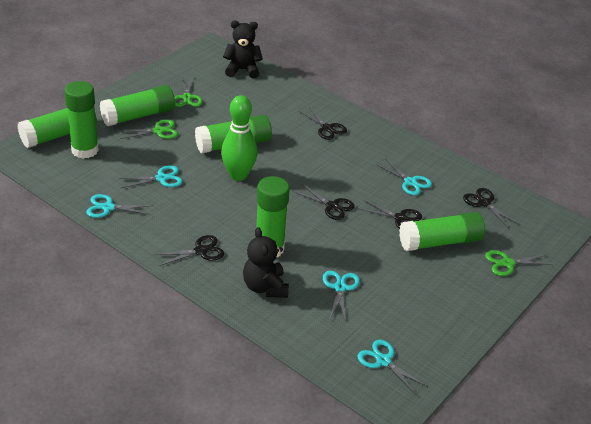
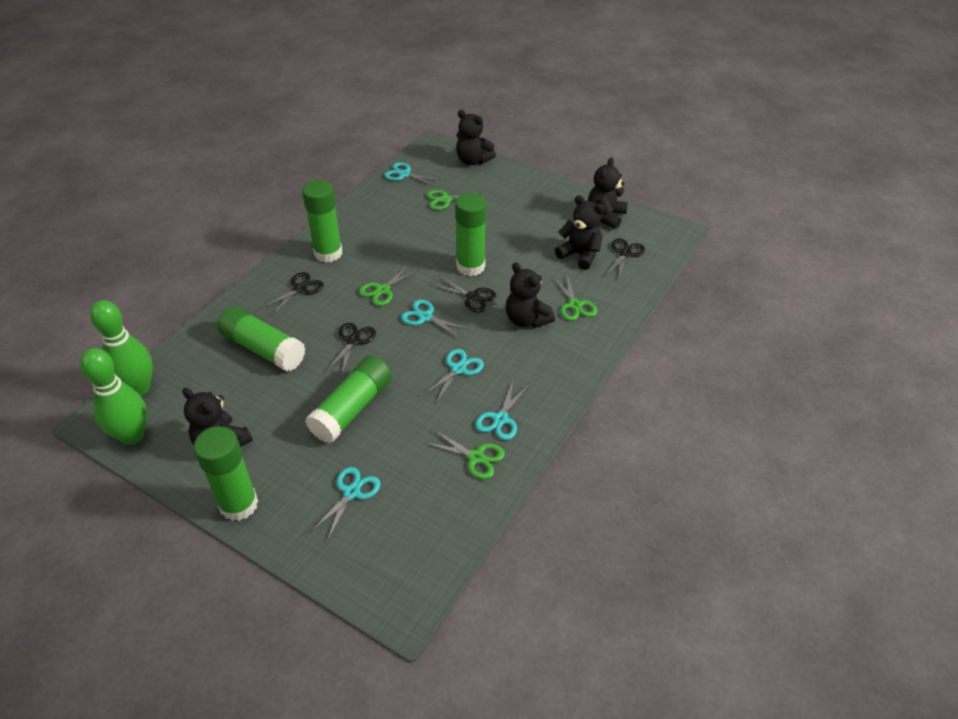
black scissors: 5 -> 4
black teddy bear: 2 -> 5
green bowling pin: 1 -> 2
green glue stick: 6 -> 5
green scissors: 3 -> 4

